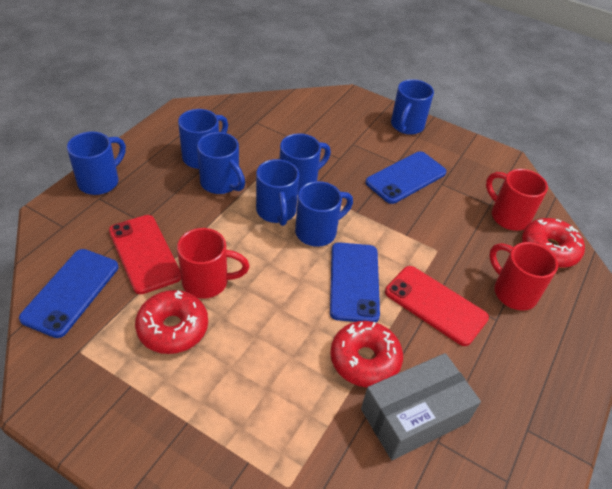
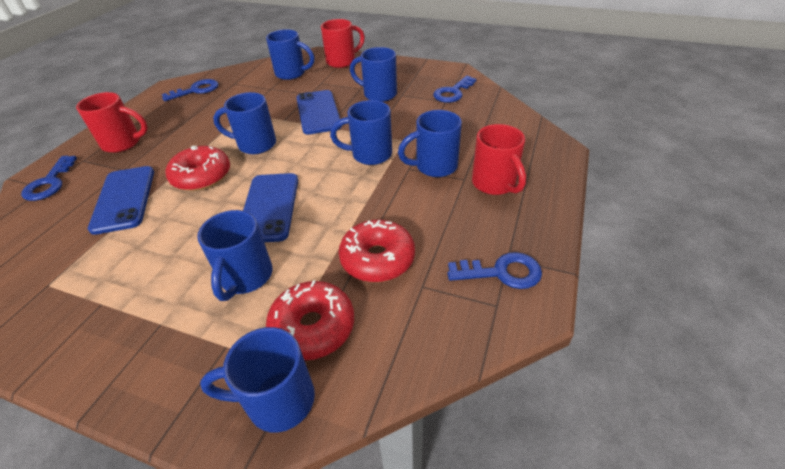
blue key: 0 -> 4
grey box: 1 -> 0
red phone: 2 -> 0

